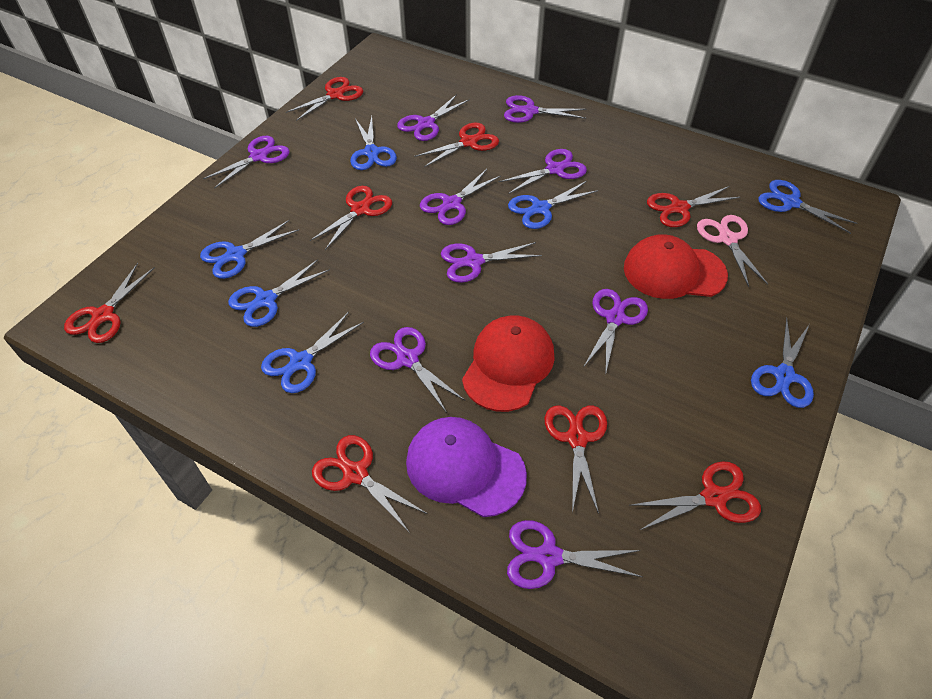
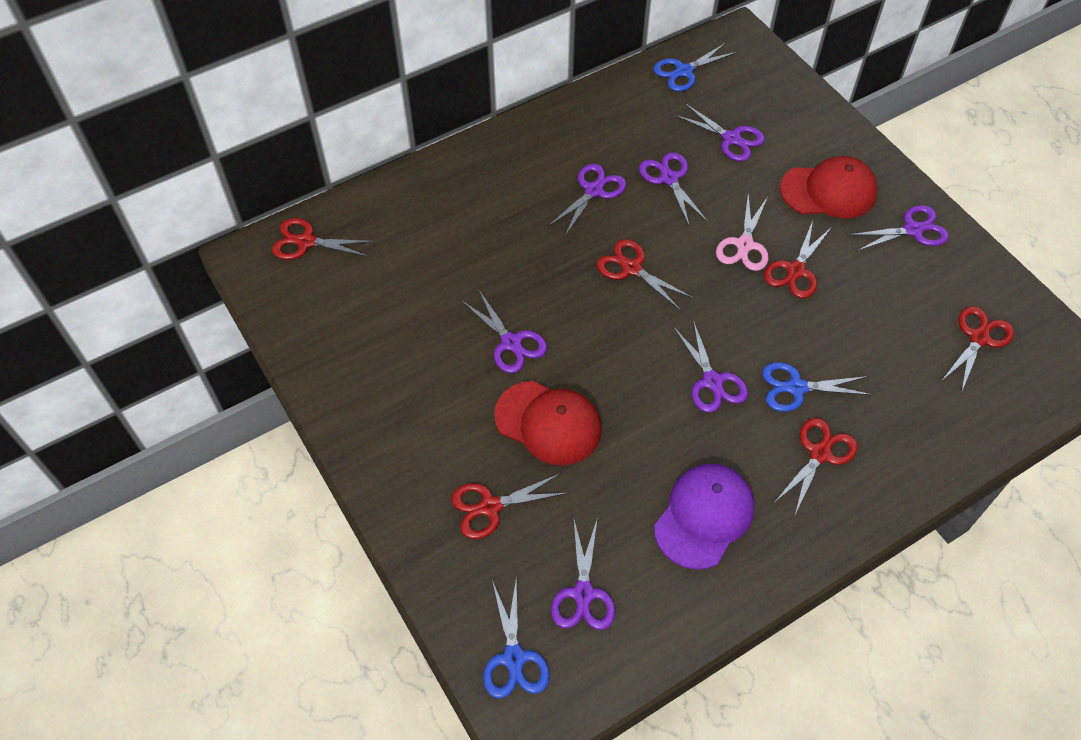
blue scissors: 7 -> 3
purple scissors: 9 -> 7
red scissors: 8 -> 6

